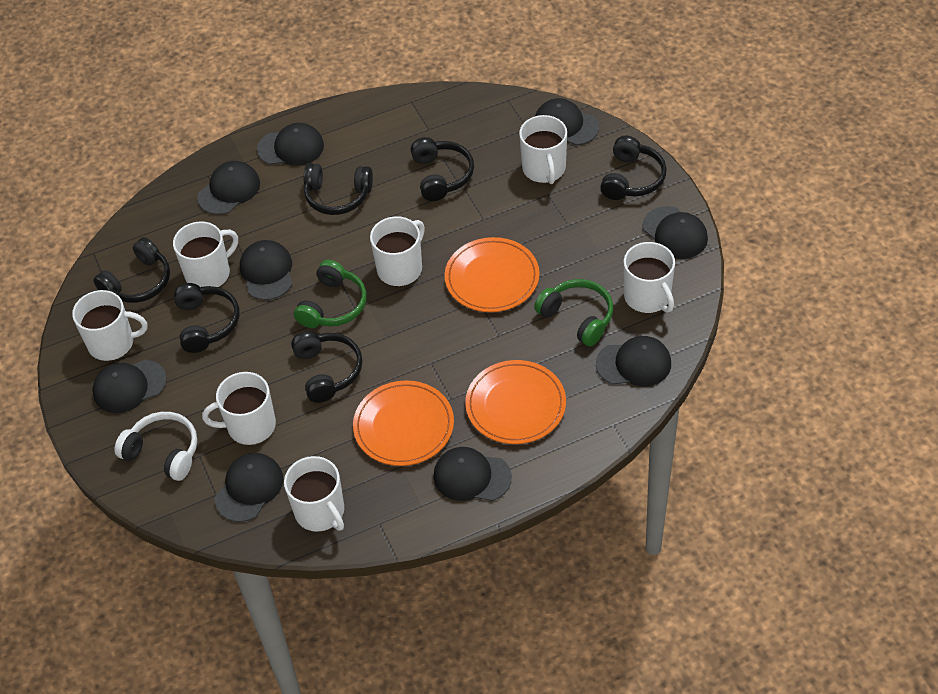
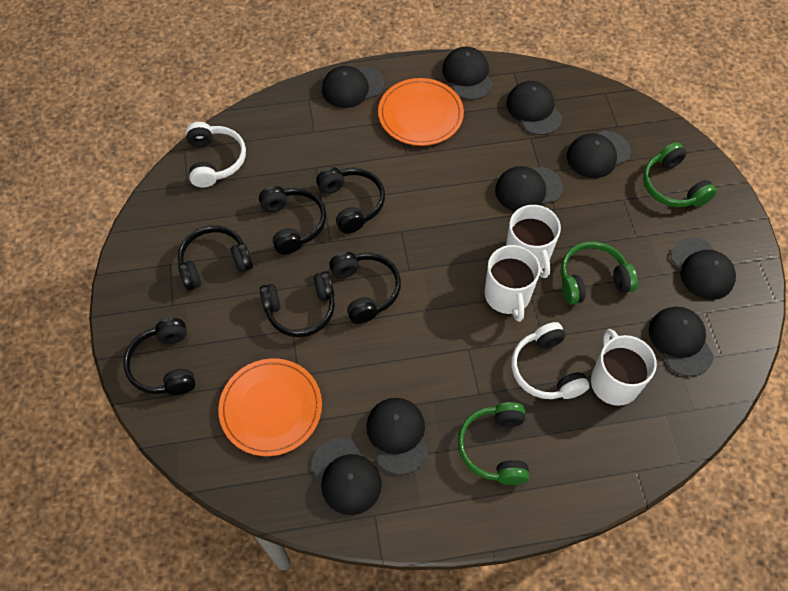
green headphones: 2 -> 3
orange plate: 3 -> 2
white headphones: 1 -> 2
white mug: 7 -> 3

